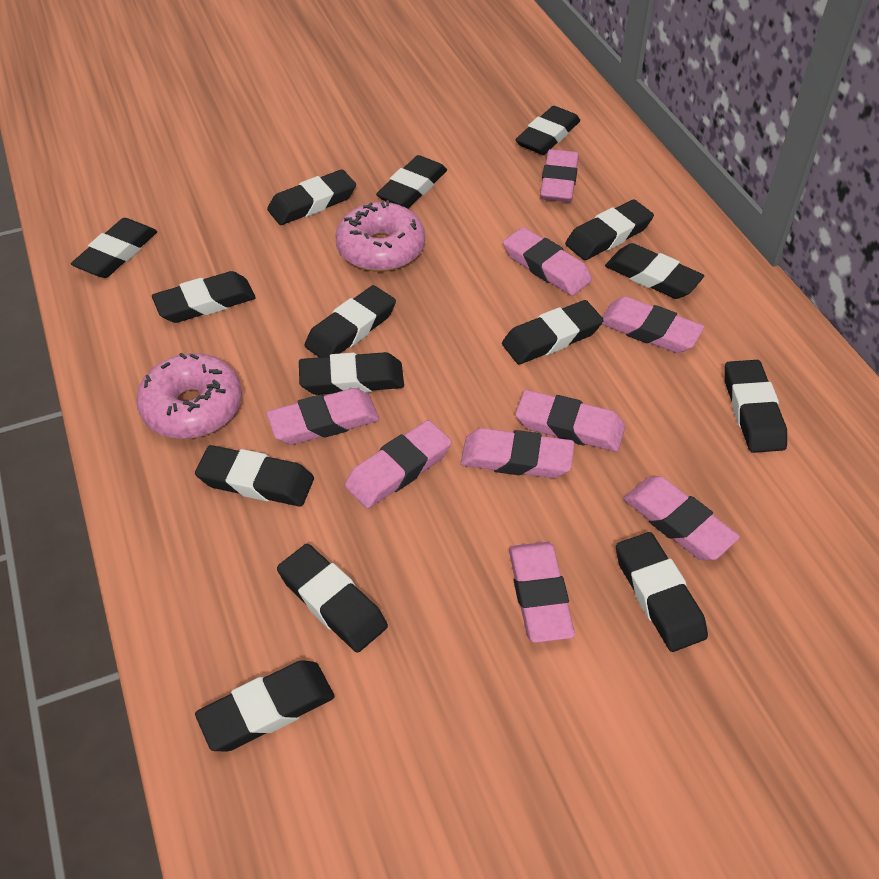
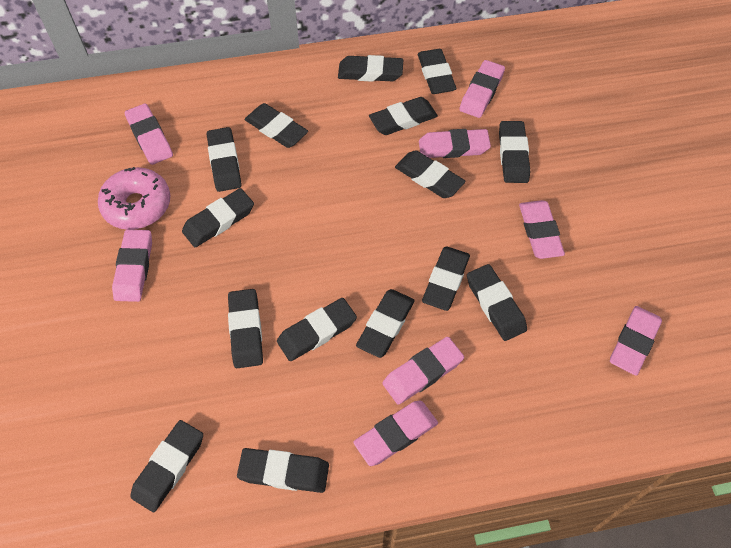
pink donut: 2 -> 1
pink eraser: 9 -> 8

